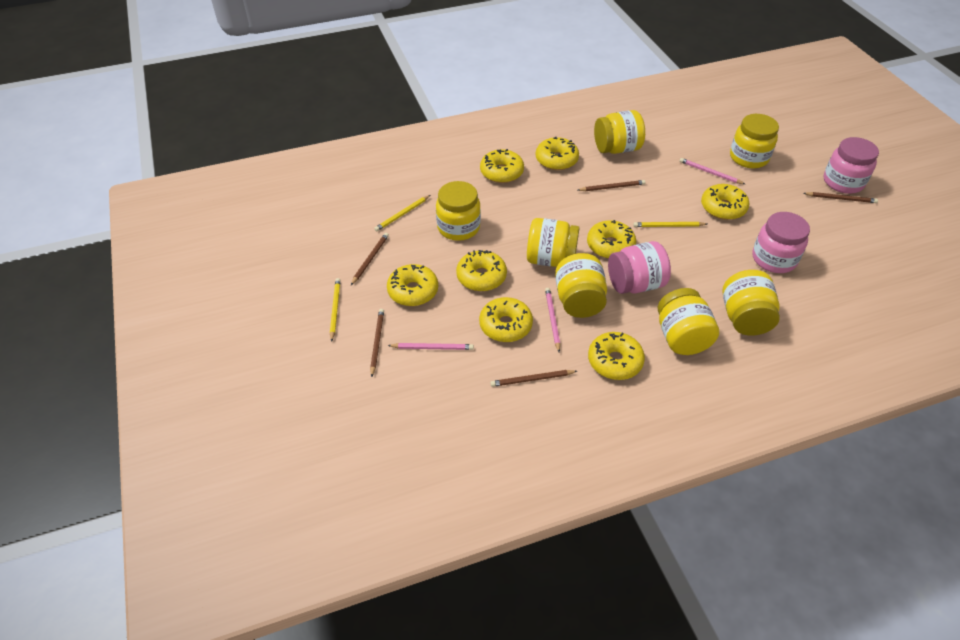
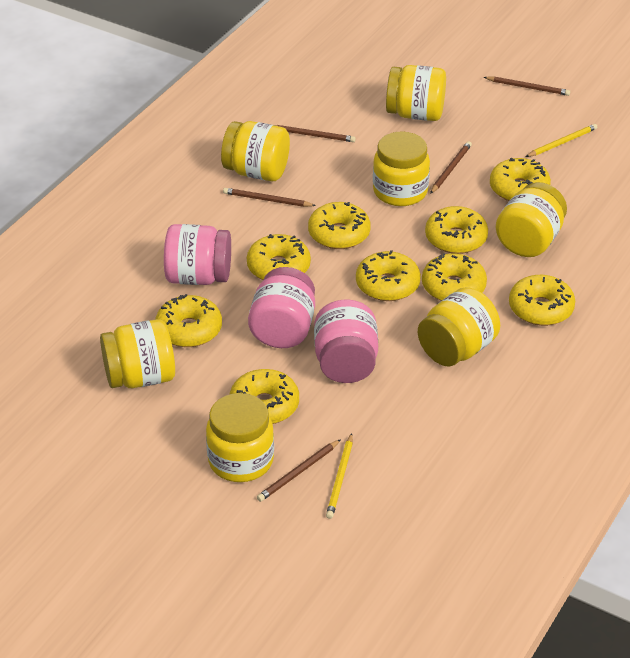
pink pencil: 3 -> 0
yellow donut: 8 -> 9
yellow pencil: 3 -> 2

